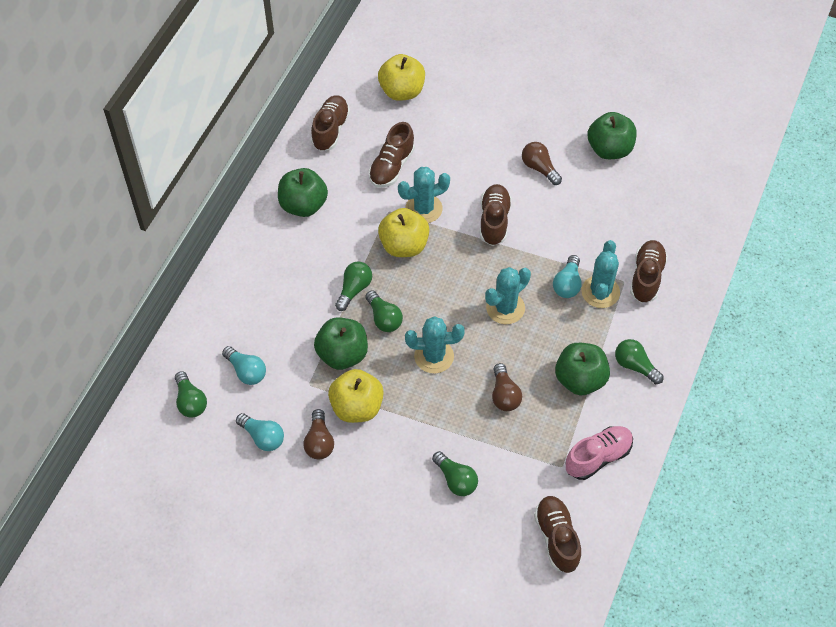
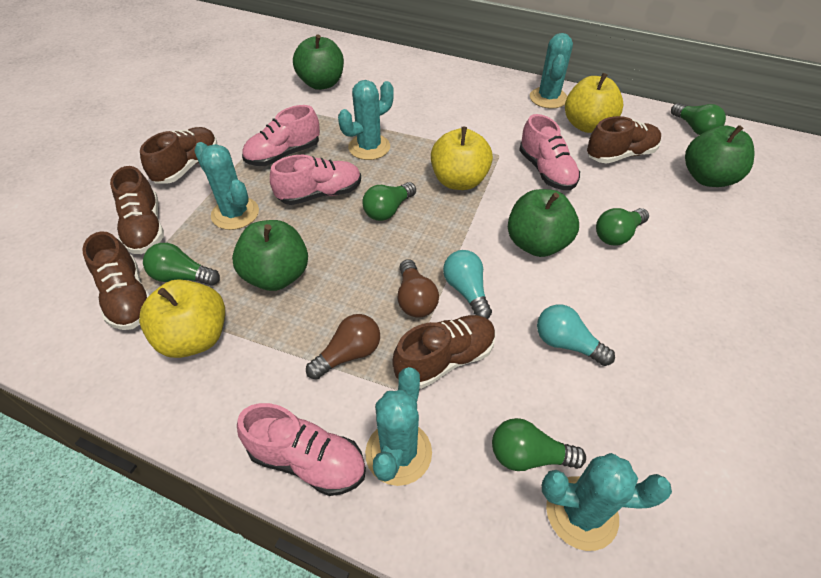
brown light bulb: 3 -> 2
pink shoe: 1 -> 4
turquoise cactus: 4 -> 5
turquoise light bulb: 3 -> 2

